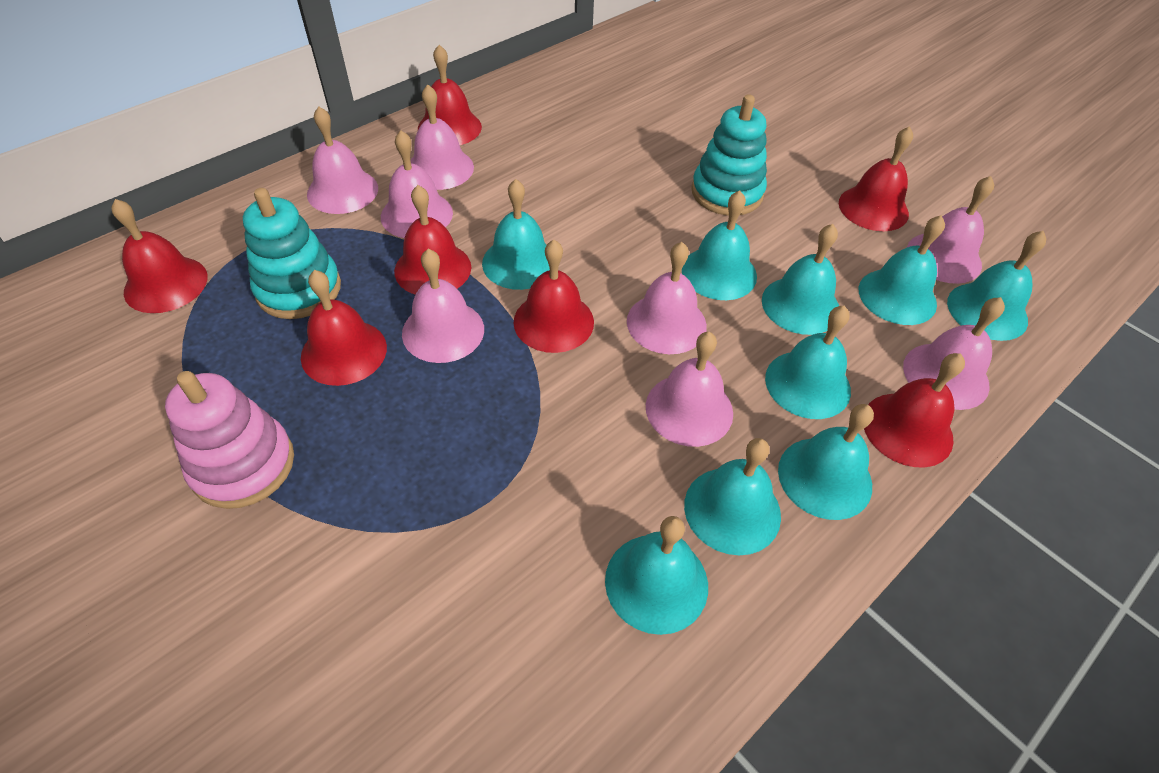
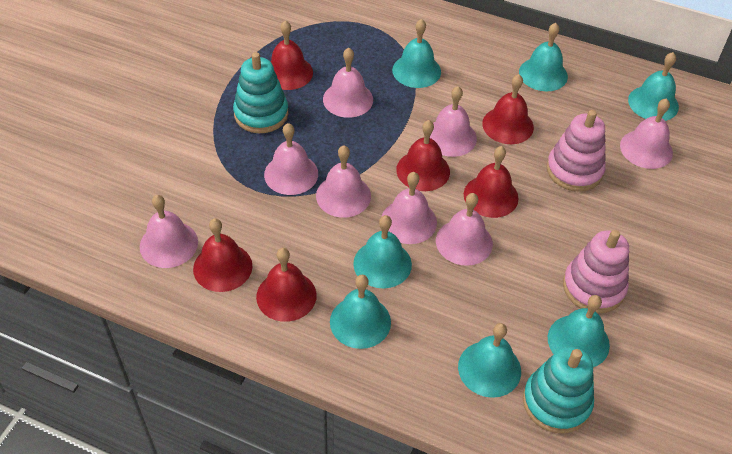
pink stacking toy: 1 -> 2
red bell: 7 -> 6
turquoise bell: 9 -> 7

